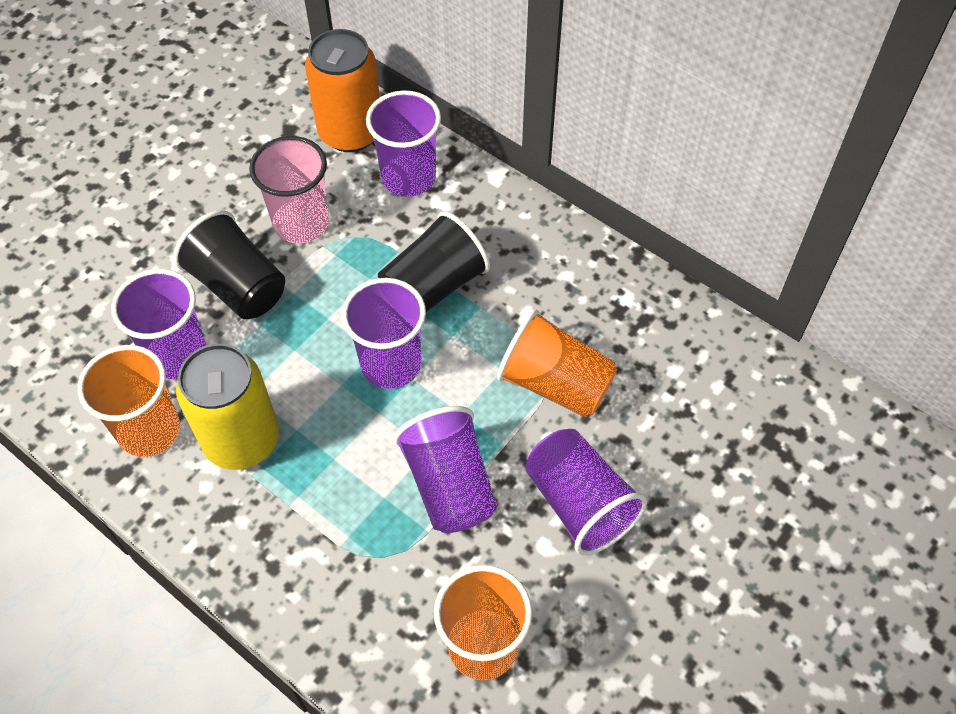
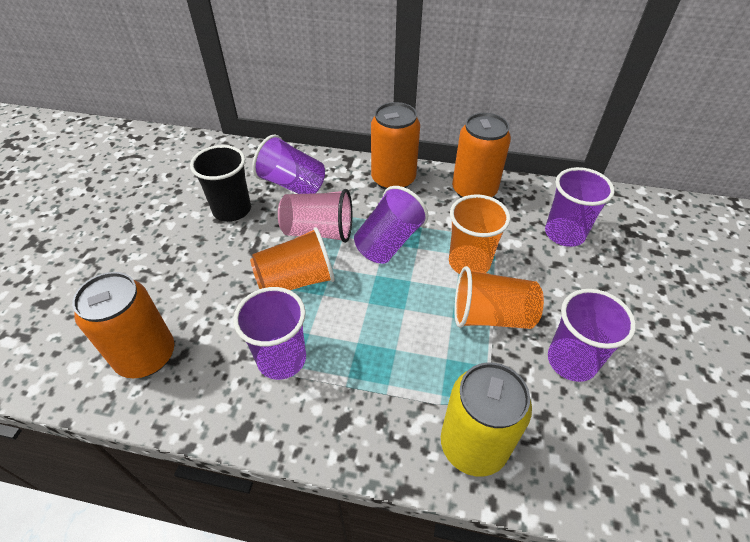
black cup: 2 -> 1
orange can: 1 -> 3

